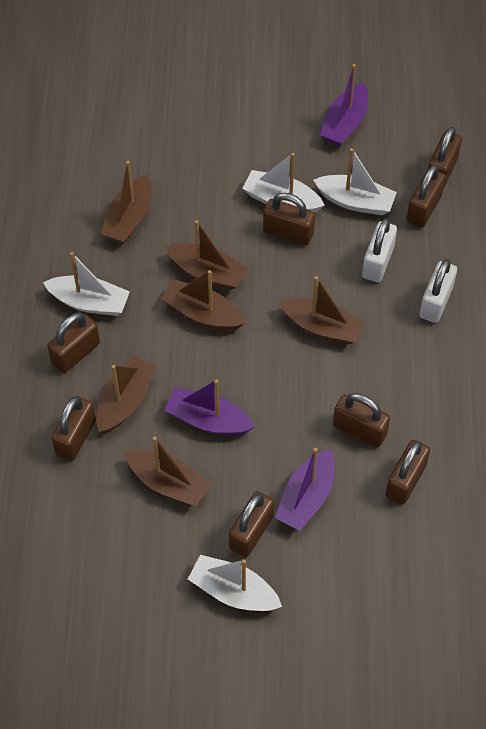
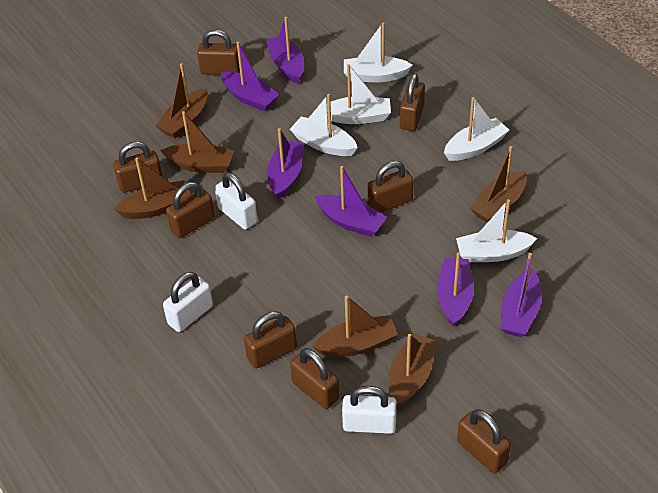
purple boat: 3 -> 6
white boat: 4 -> 5
white padlock: 2 -> 3

